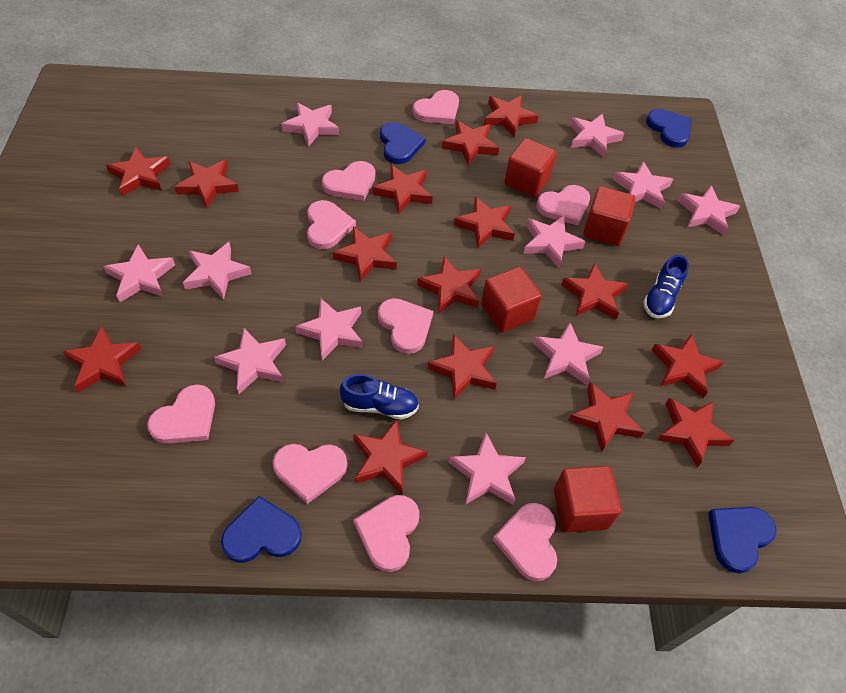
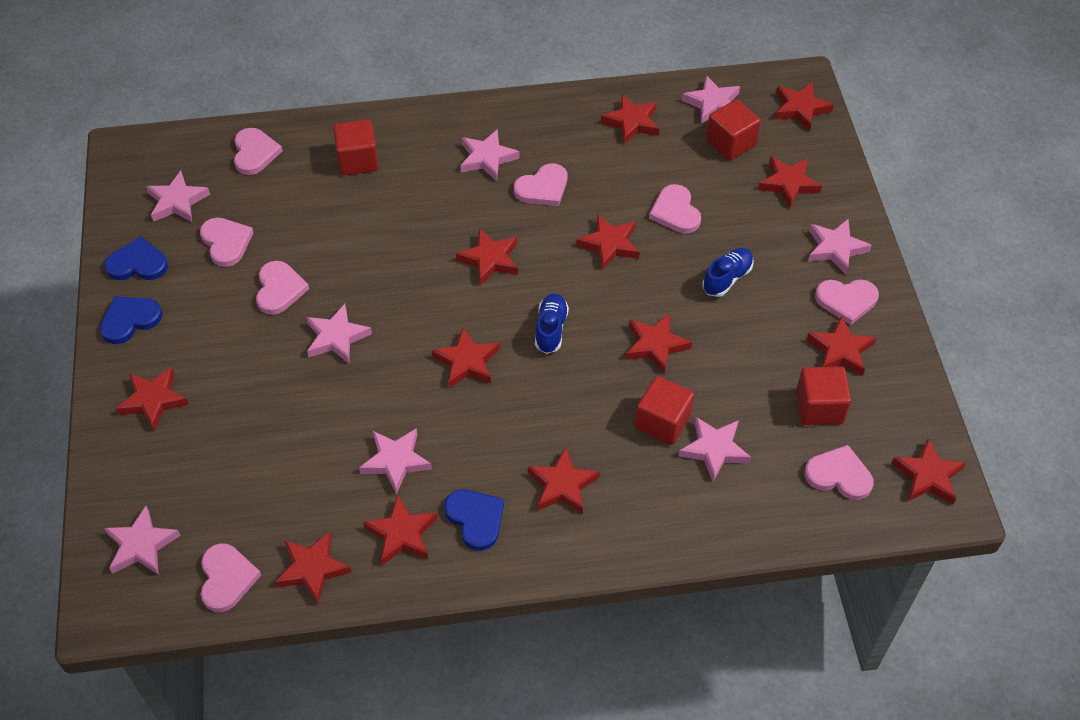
blue heart: 4 -> 3
pink heart: 9 -> 8
pink star: 11 -> 8
red star: 15 -> 13

